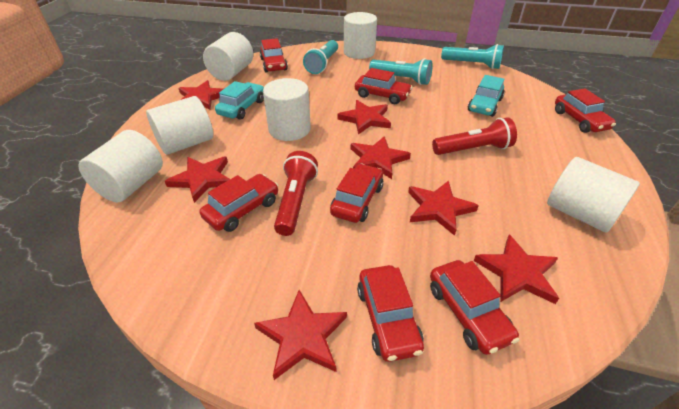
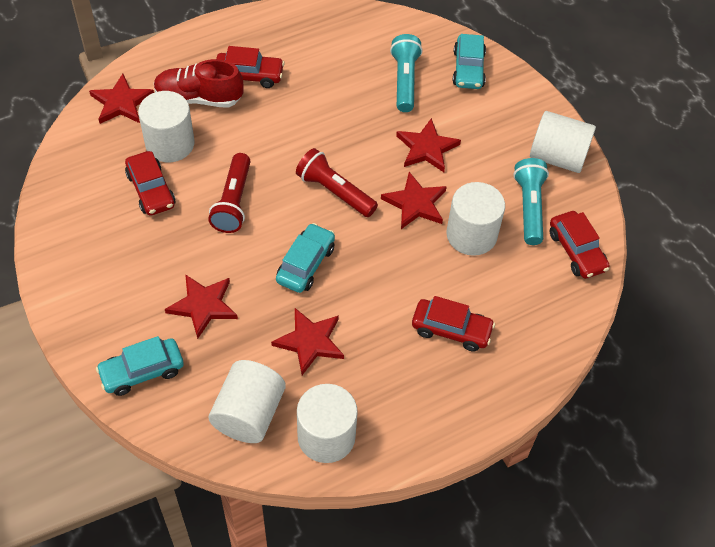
red car: 7 -> 4
red shoe: 0 -> 1
red star: 7 -> 5
turquoise car: 2 -> 3
turquoise flashlight: 3 -> 2
white cylinder: 6 -> 5

